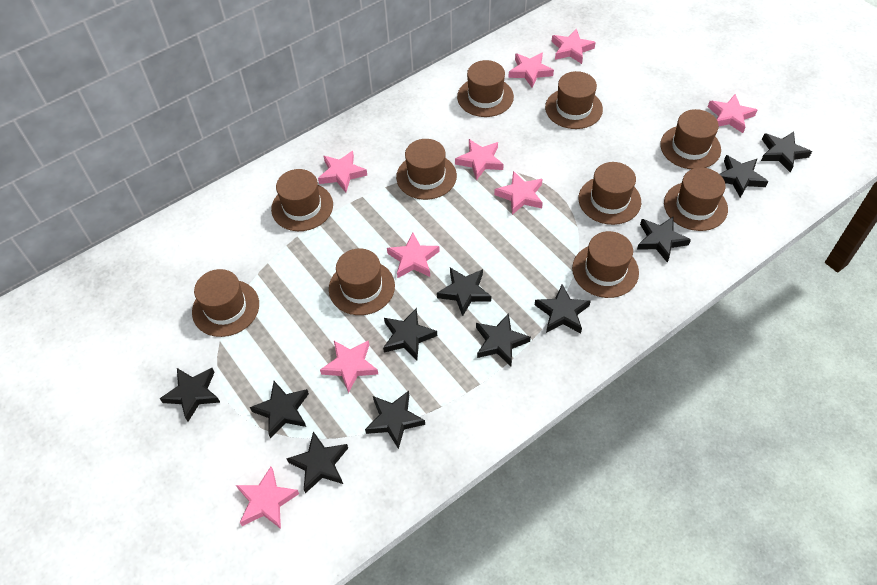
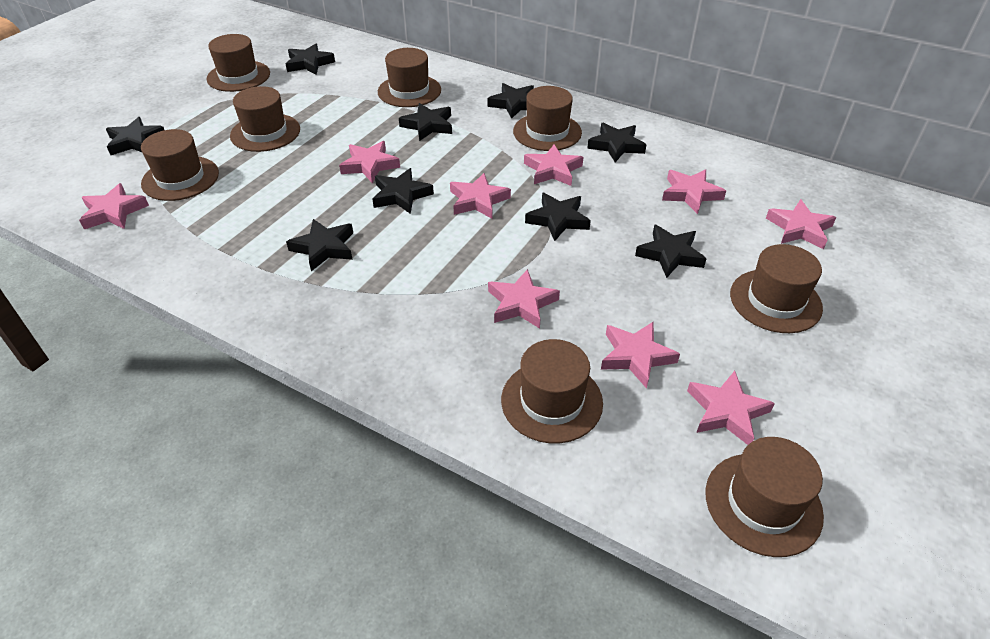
black star: 11 -> 9
brown hat: 10 -> 8

